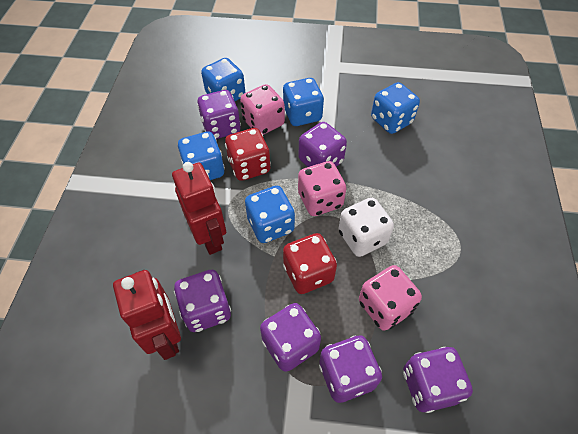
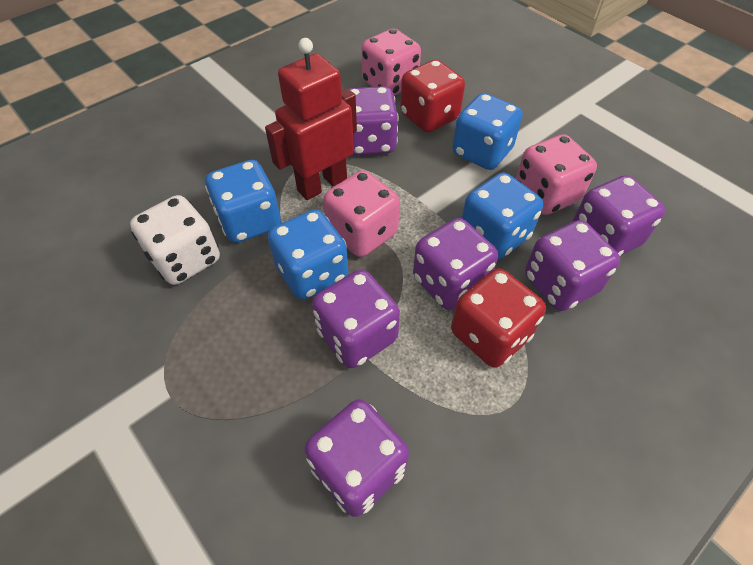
blue dice: 5 -> 4
red robot: 2 -> 1

